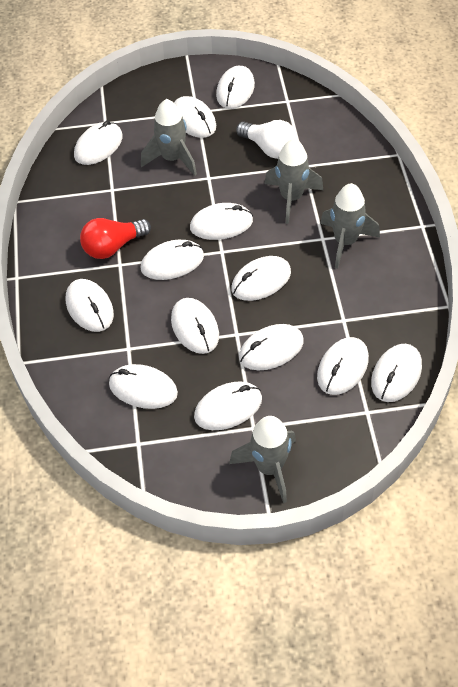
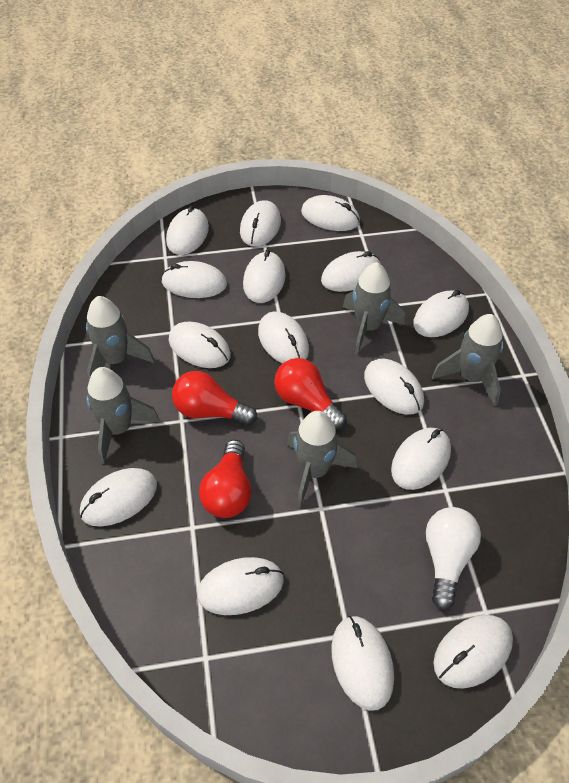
grey rocket: 4 -> 5
red light bulb: 1 -> 3
white mouse: 13 -> 15

